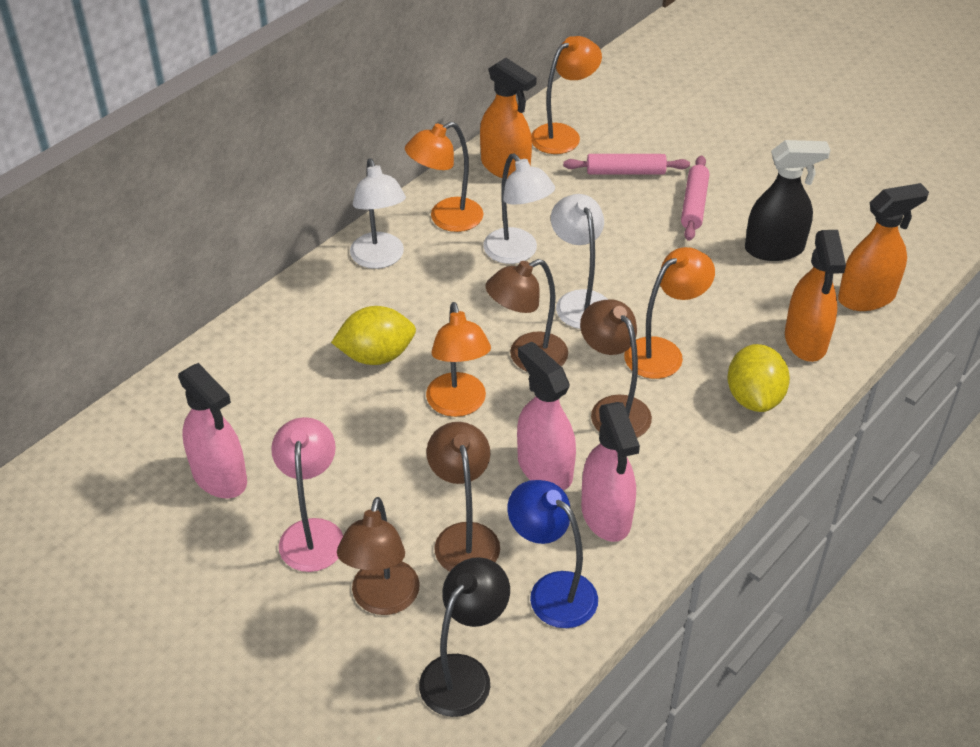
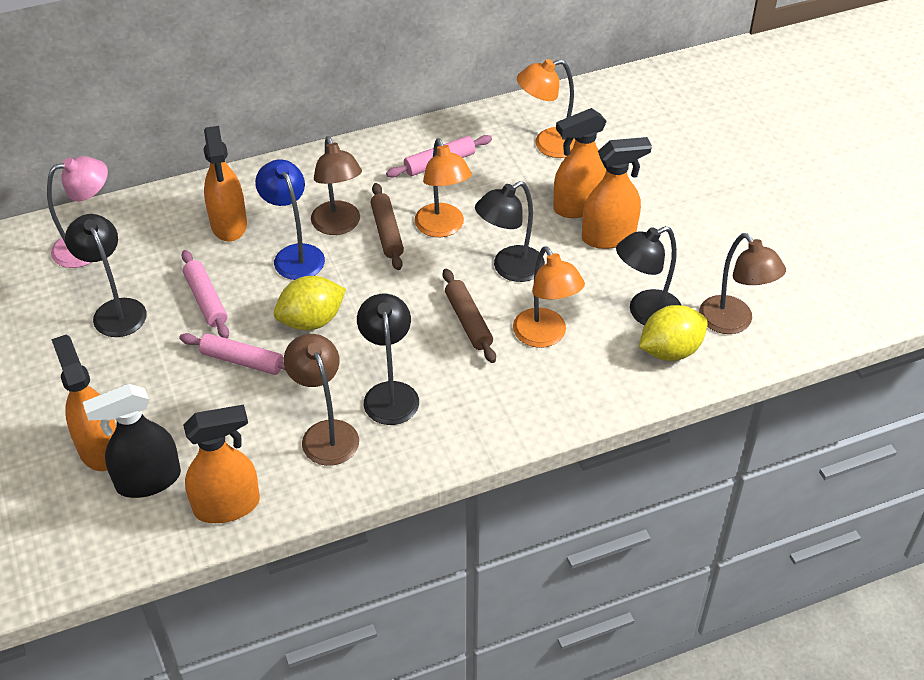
black lamp: 1 -> 4
brown lamp: 4 -> 3
brown rolling pin: 0 -> 2
orange lamp: 4 -> 3
orange spray bottle: 3 -> 5
pink rolling pin: 2 -> 3
pink spray bottle: 3 -> 0
white lamp: 3 -> 0

